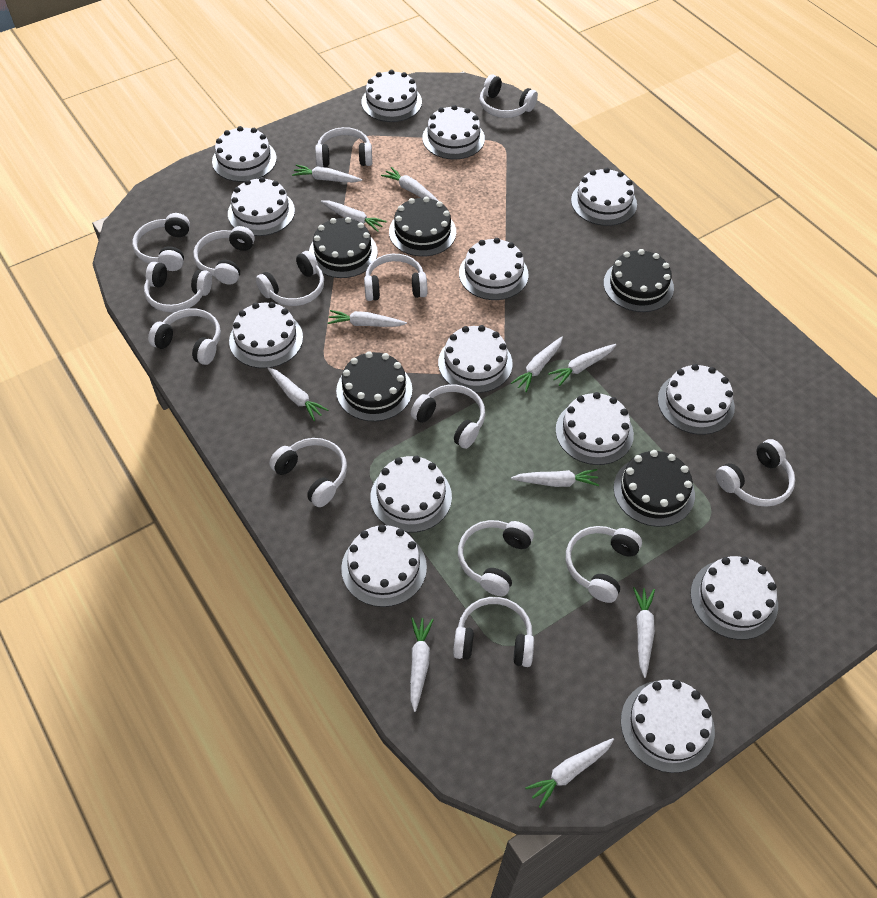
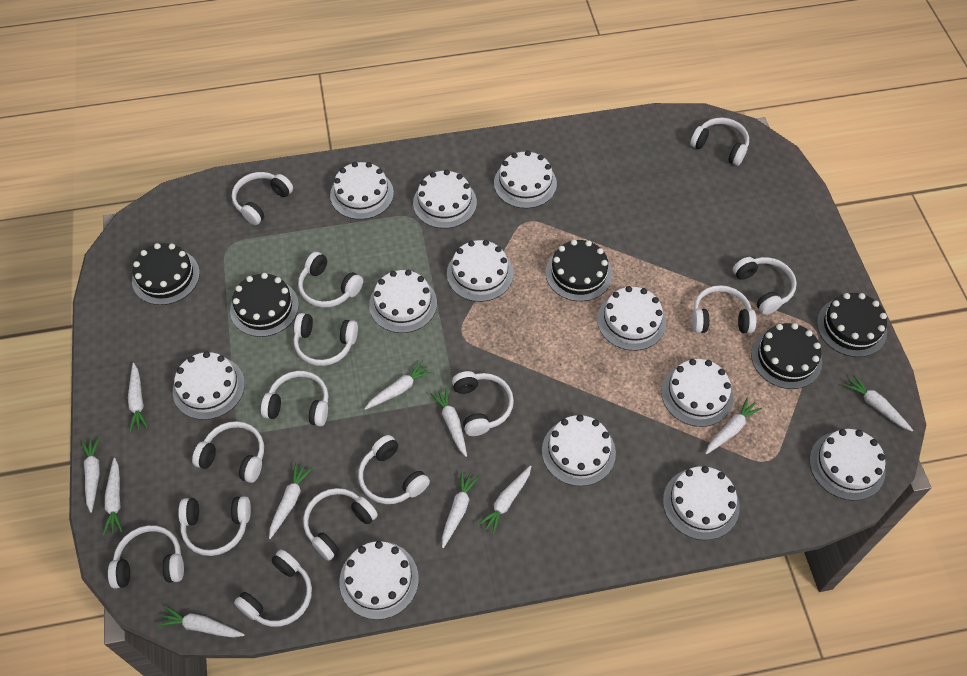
white cake: 14 -> 12

